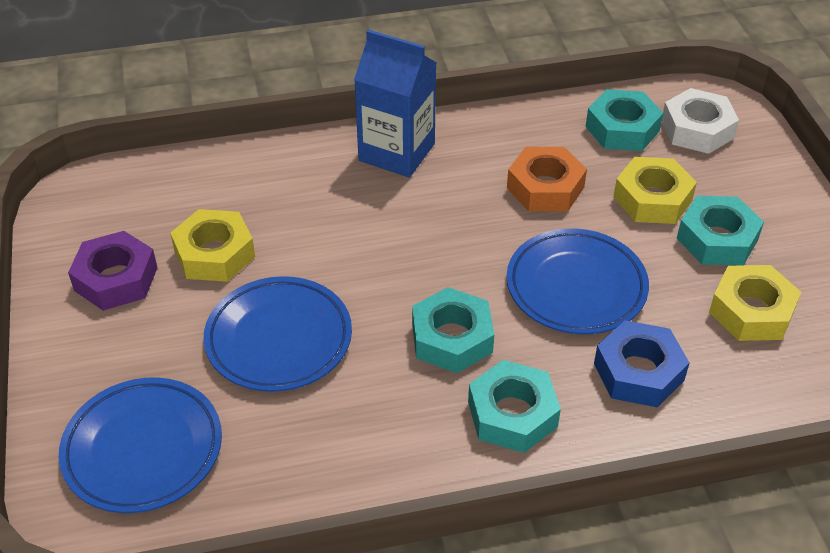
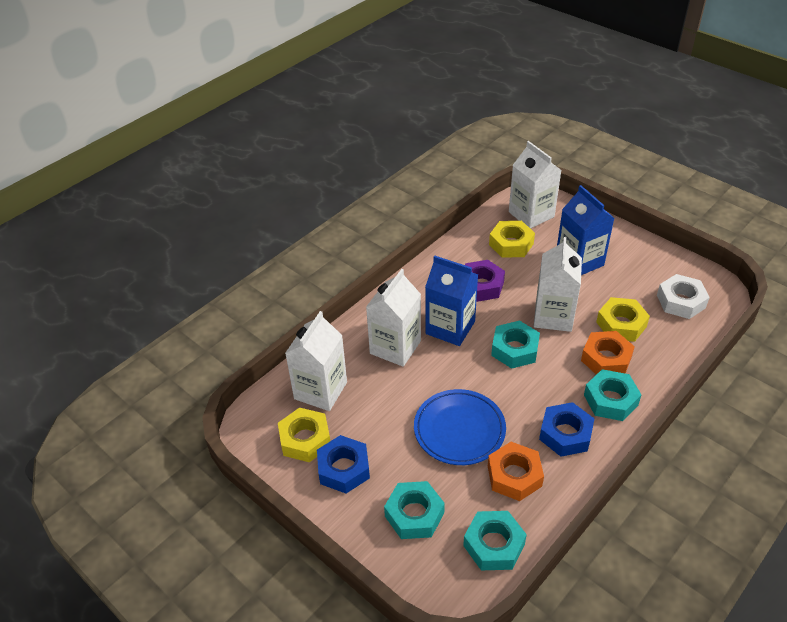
blue carton: 1 -> 2
blue nut: 1 -> 2
blue plate: 3 -> 1
orange nut: 1 -> 2
white carton: 0 -> 4

